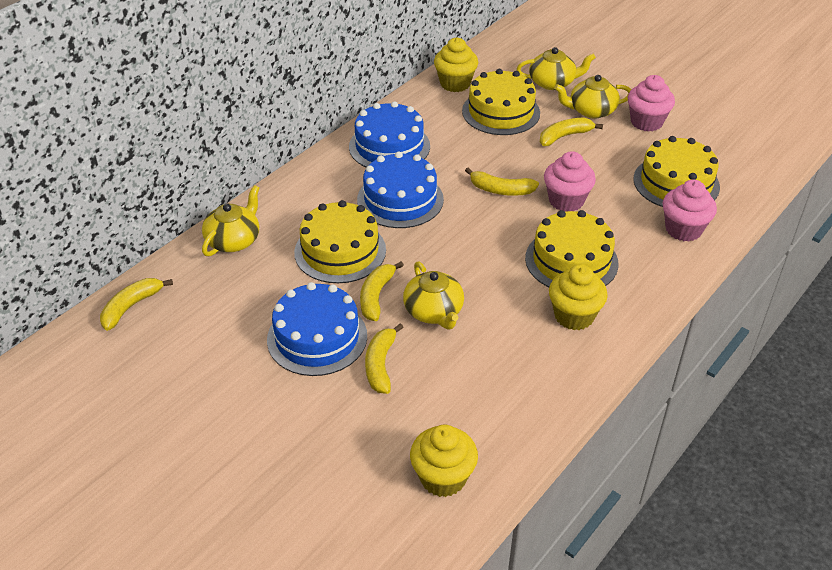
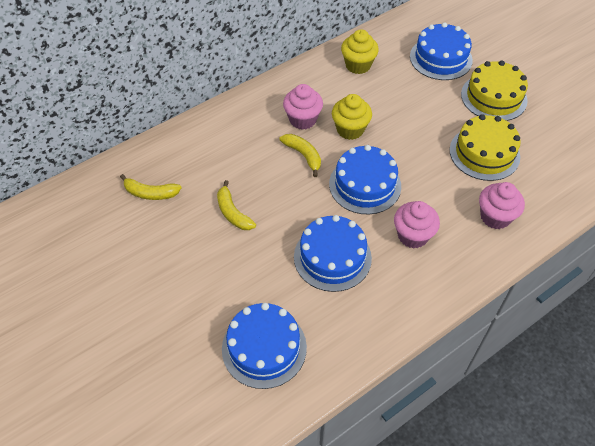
blue cake: 3 -> 4
yellow banana: 5 -> 3
yellow cake: 4 -> 2
yellow cupcake: 3 -> 2
yellow teapot: 4 -> 0

